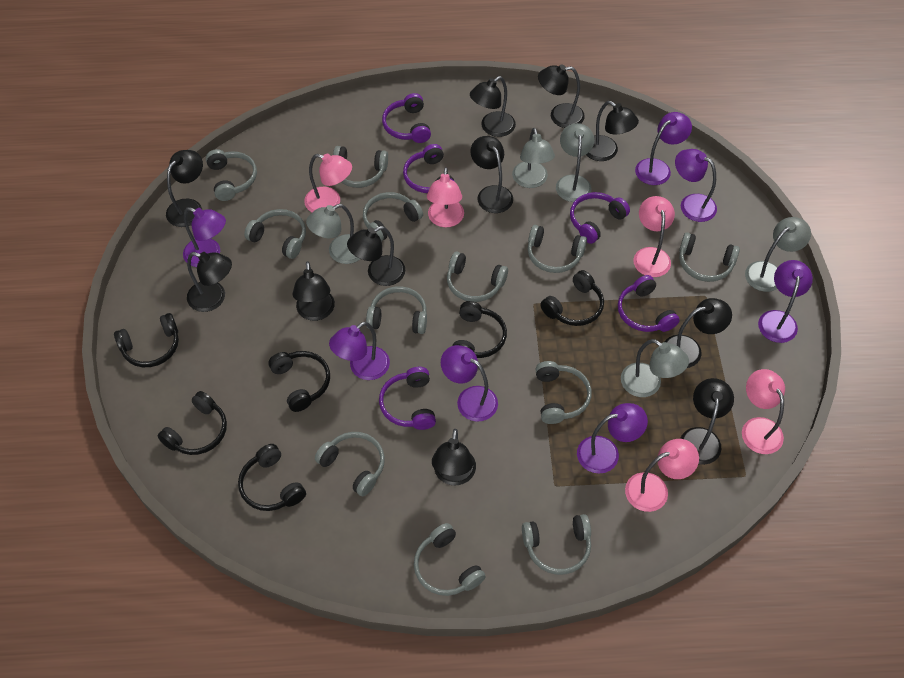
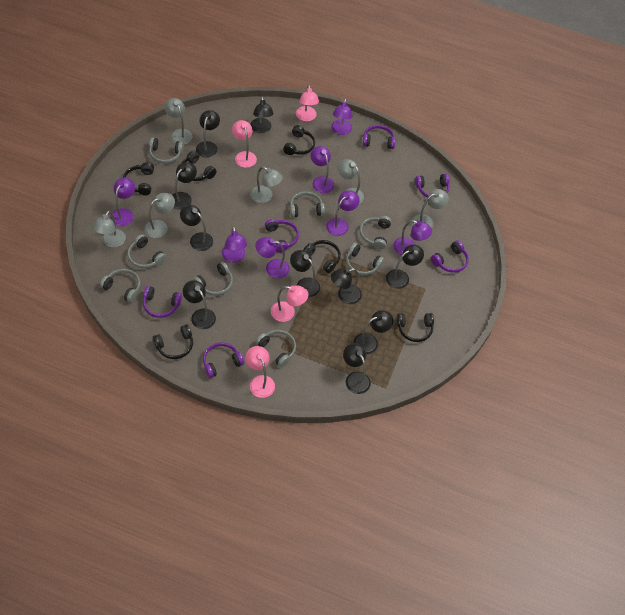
black lamp: 11 -> 10
grey headphones: 12 -> 8
grey lamp: 5 -> 6
pink lamp: 5 -> 4
purple headphones: 5 -> 6

